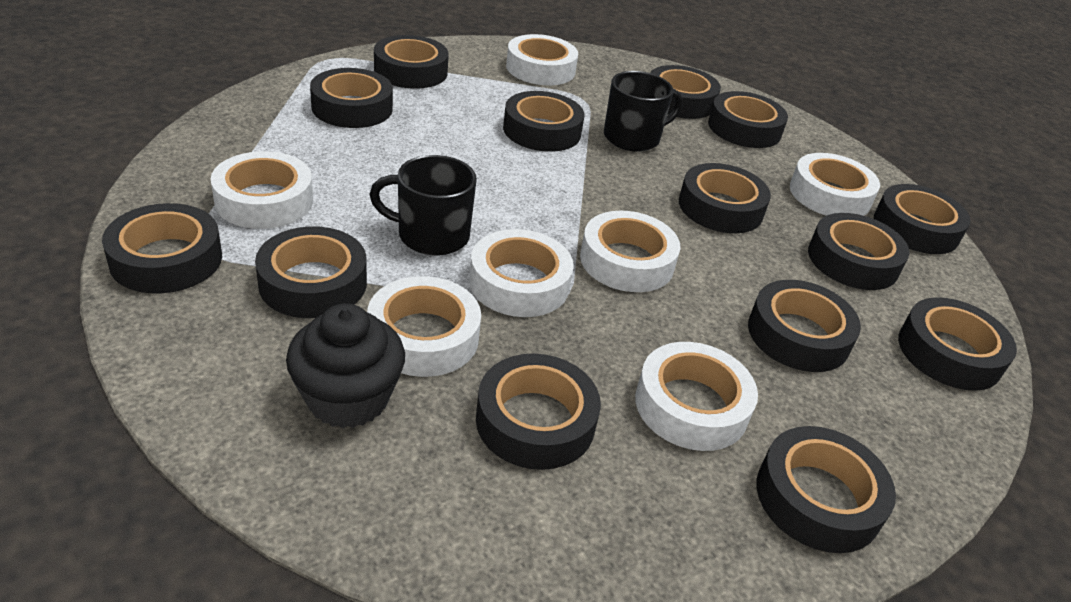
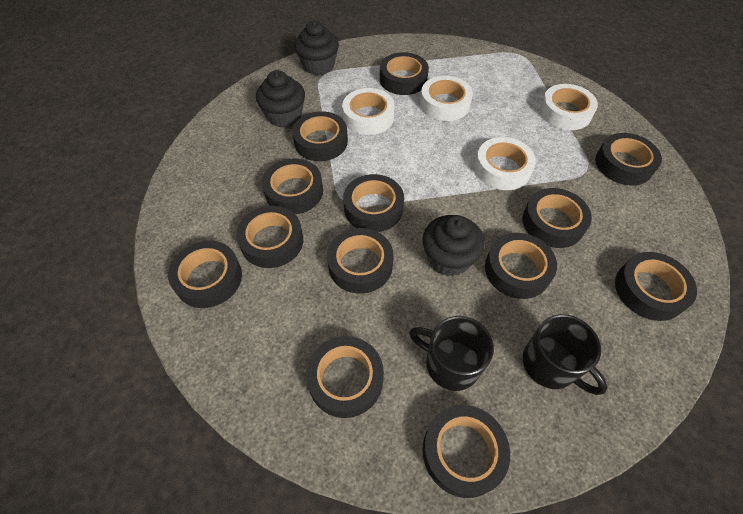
black cupcake: 1 -> 3
black tape: 14 -> 13
white tape: 7 -> 4

